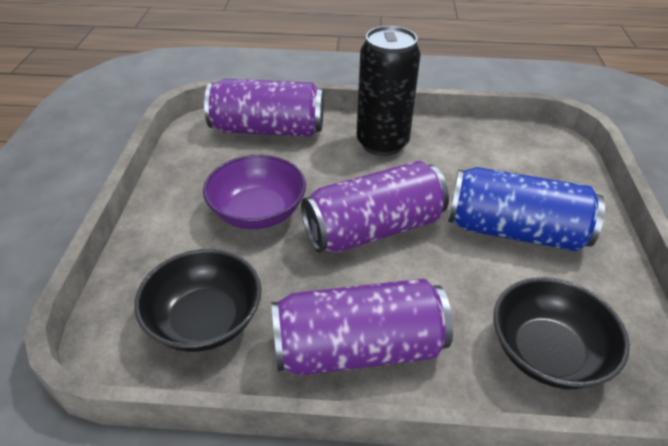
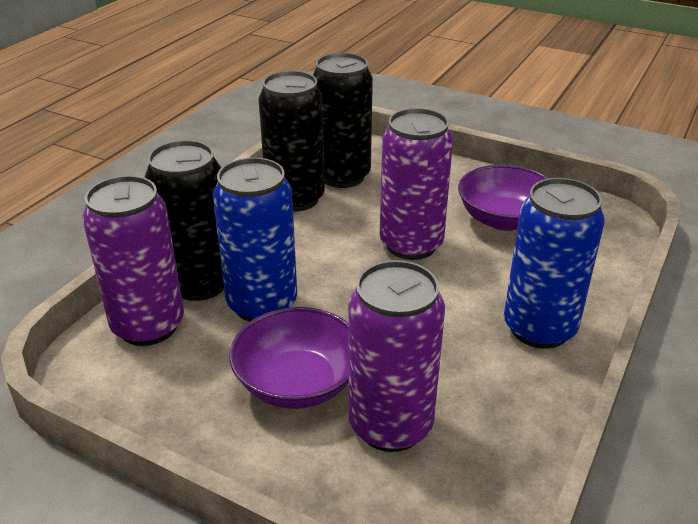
black bowl: 2 -> 0
black can: 1 -> 3
blue can: 1 -> 2
purple bowl: 1 -> 2

